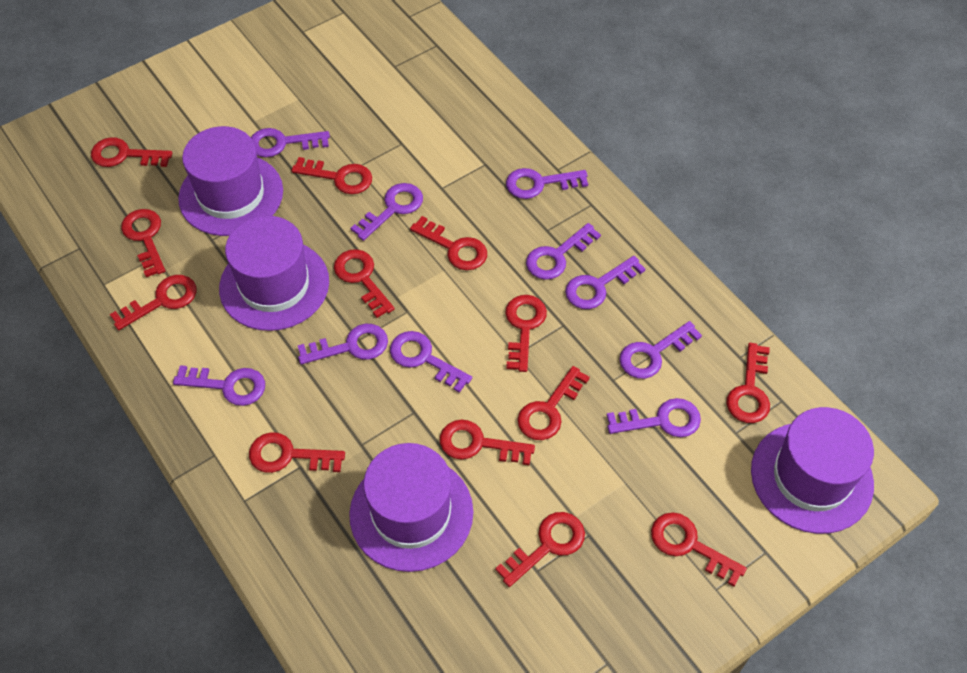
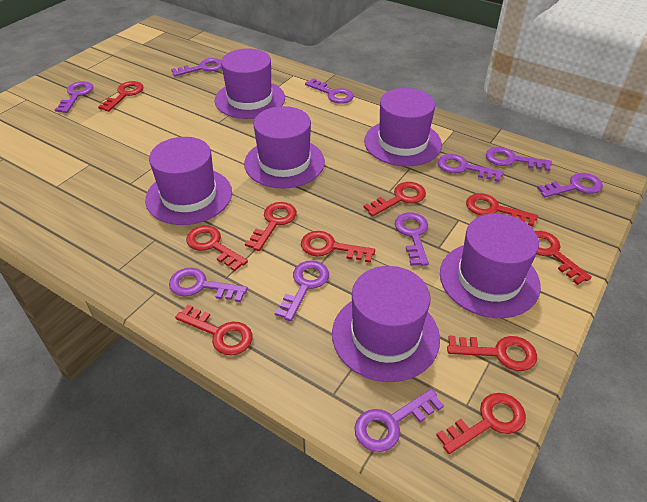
purple hat: 4 -> 6
red key: 13 -> 10

